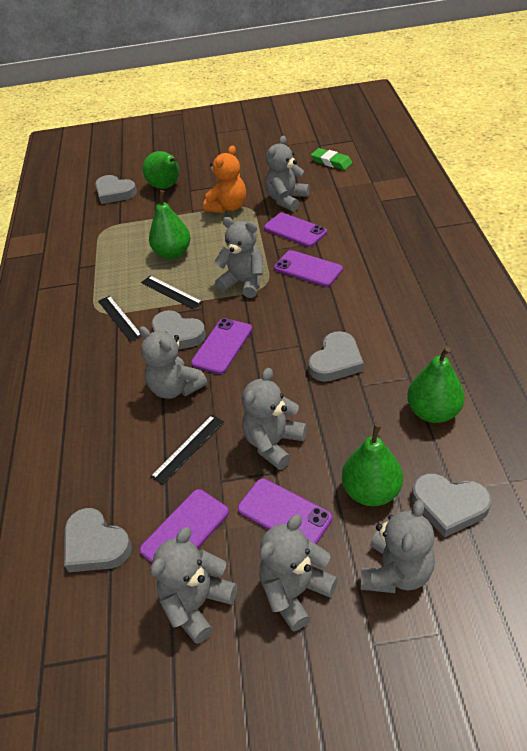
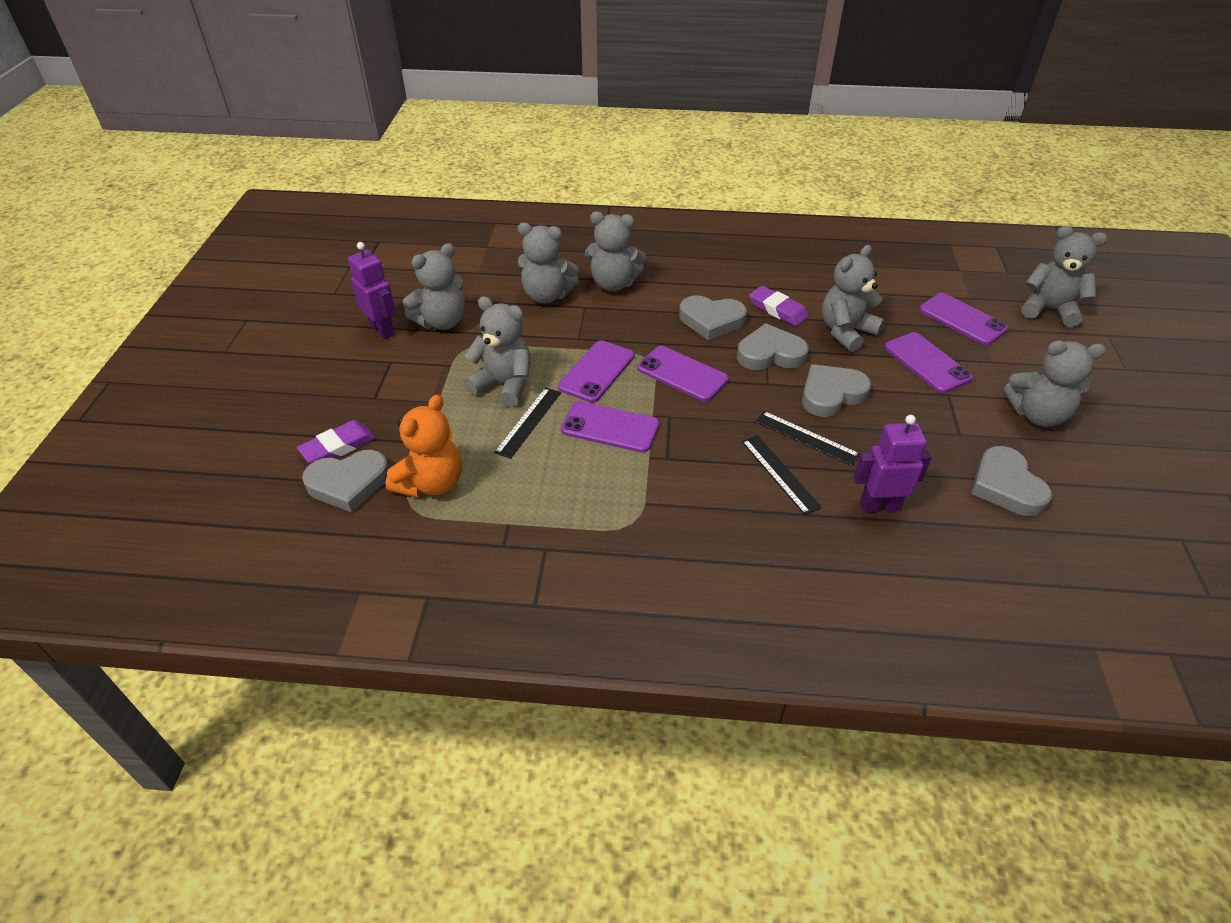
green eraser: 1 -> 0
green pear: 4 -> 0
purple eraser: 0 -> 2
purple robot: 0 -> 2

